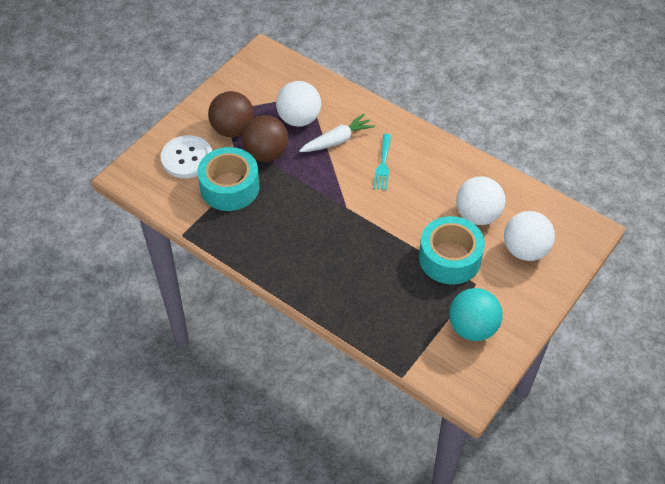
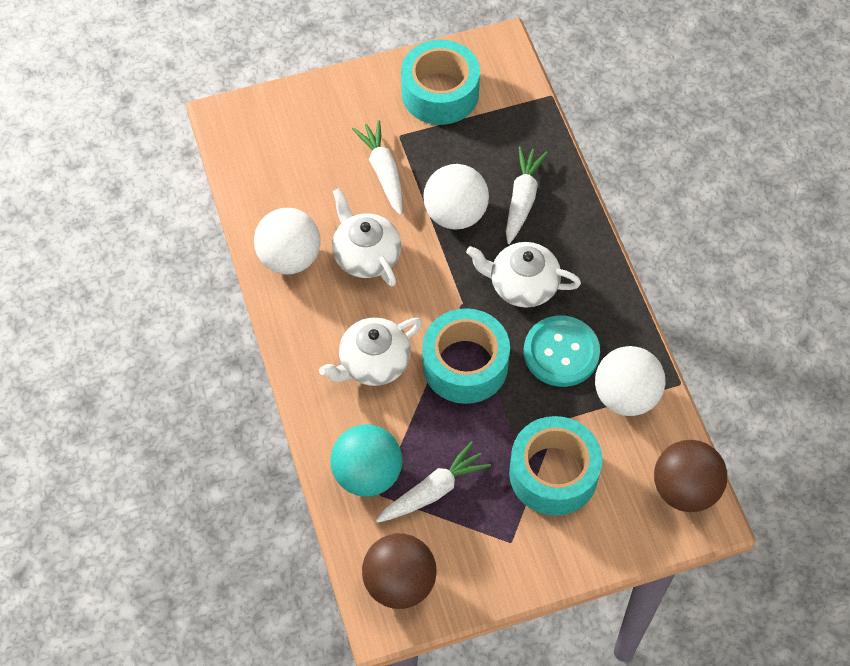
turquoise button: 0 -> 1
turquoise fork: 1 -> 0
turquoise tape: 2 -> 3
white button: 1 -> 0
white carrot: 1 -> 3
white teapot: 0 -> 3

